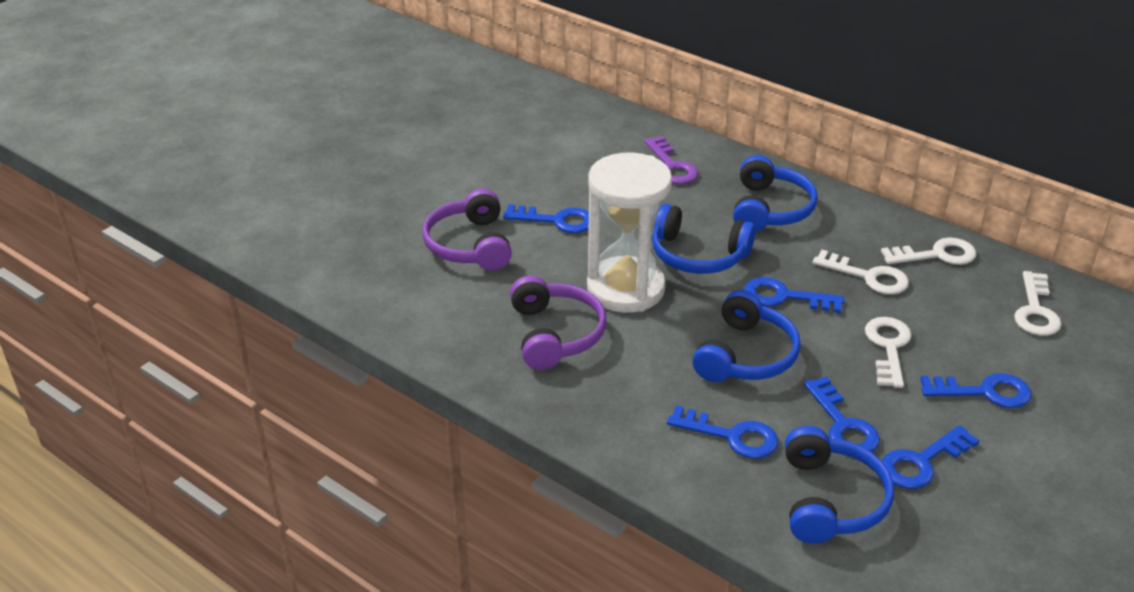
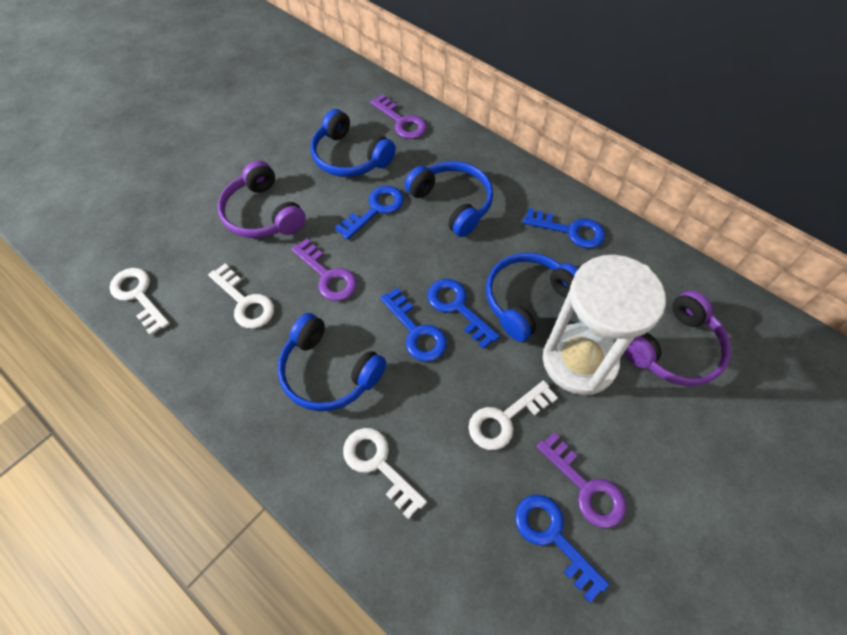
blue key: 6 -> 5
purple key: 1 -> 3

